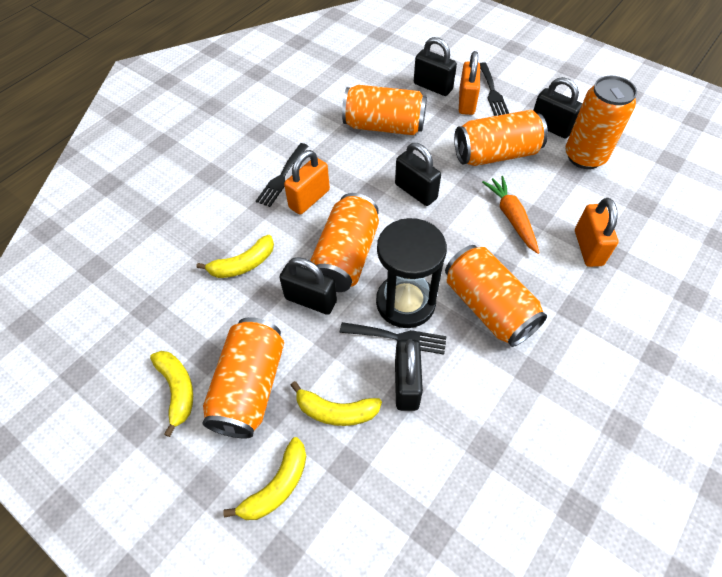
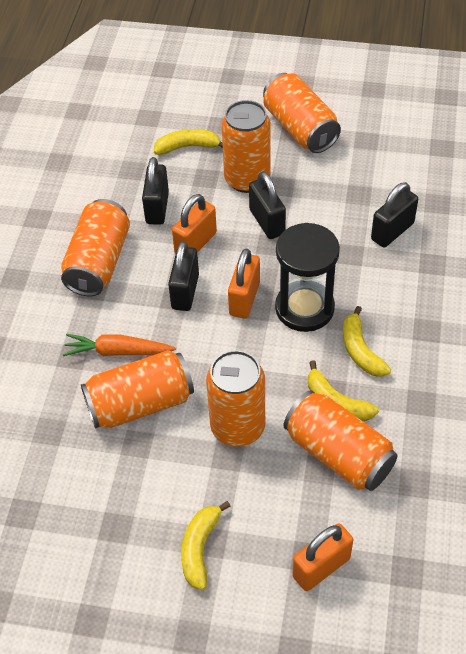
black fork: 3 -> 0
black padlock: 5 -> 4

